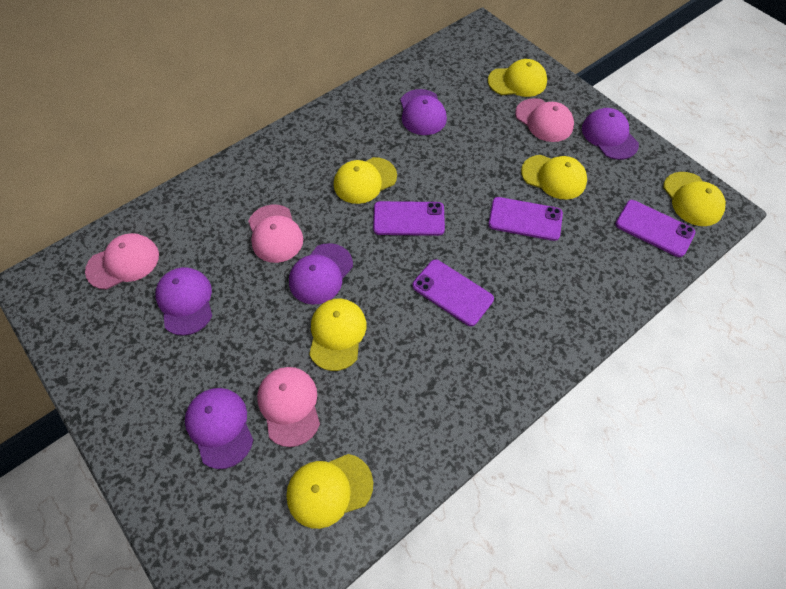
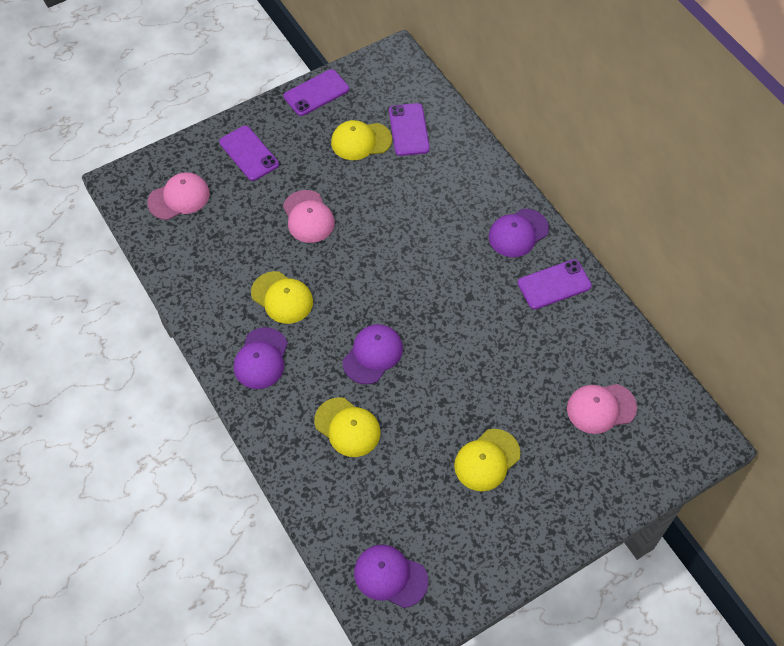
pink cap: 4 -> 3
purple cap: 5 -> 4
yellow cap: 6 -> 4

